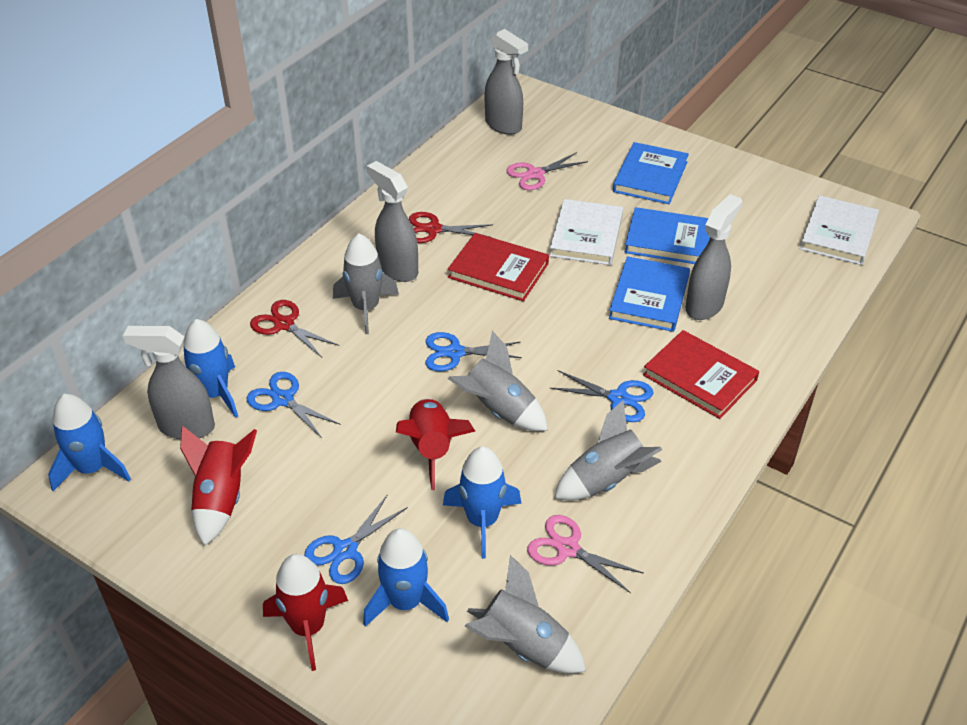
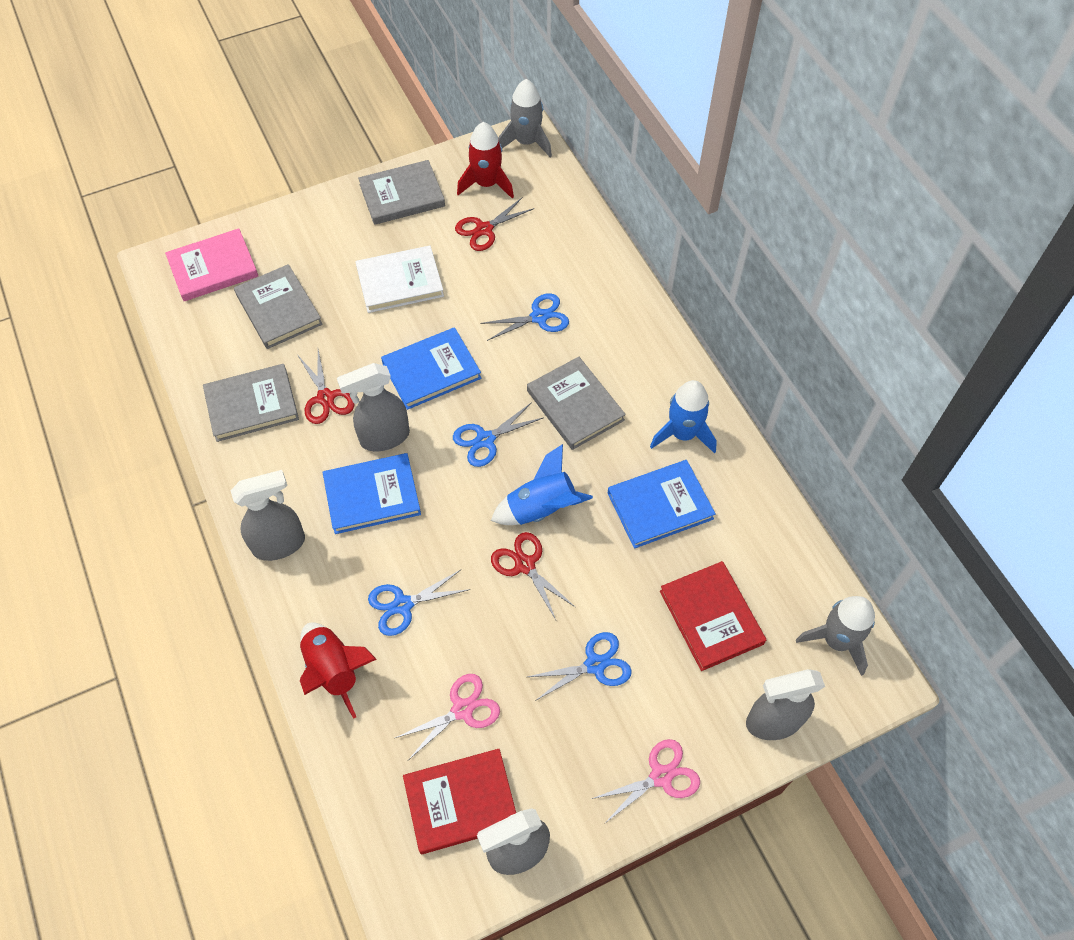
blue rocket: 4 -> 2
grey book: 0 -> 4
grey rocket: 4 -> 2
pink book: 0 -> 1
red rocket: 3 -> 2
red scissors: 2 -> 3
white book: 2 -> 1

